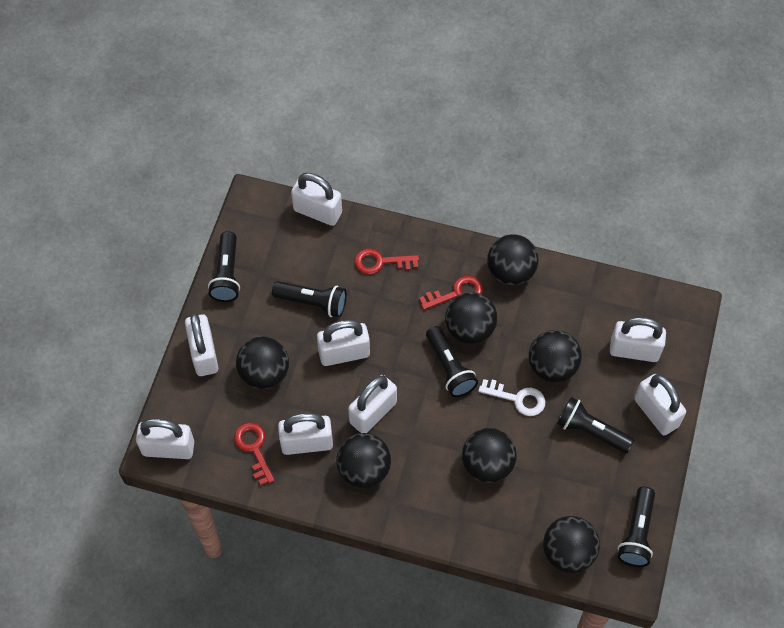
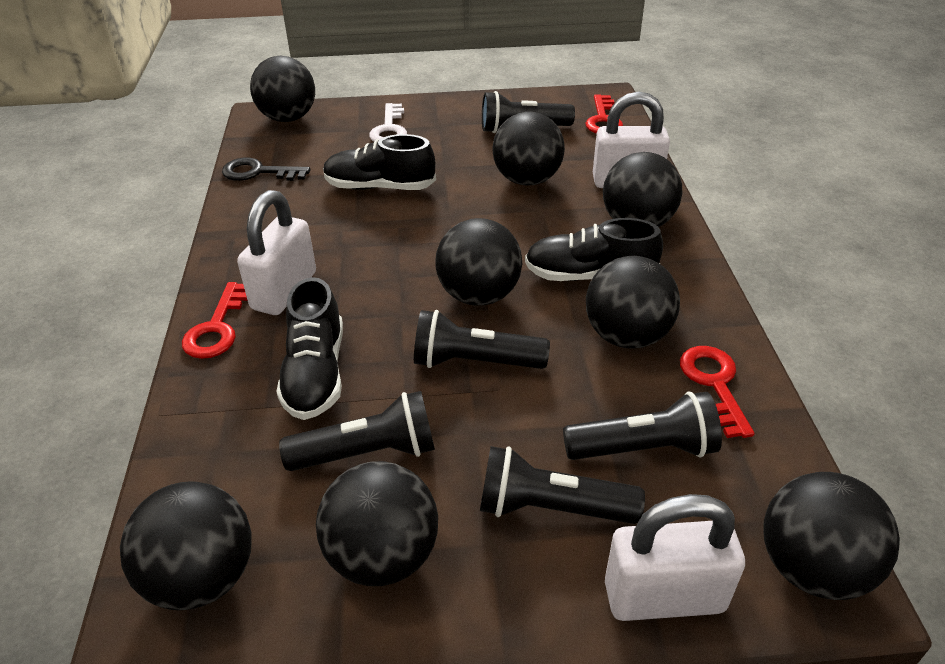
black ball: 7 -> 8
black key: 0 -> 1
black shoe: 0 -> 3
white padlock: 8 -> 3

